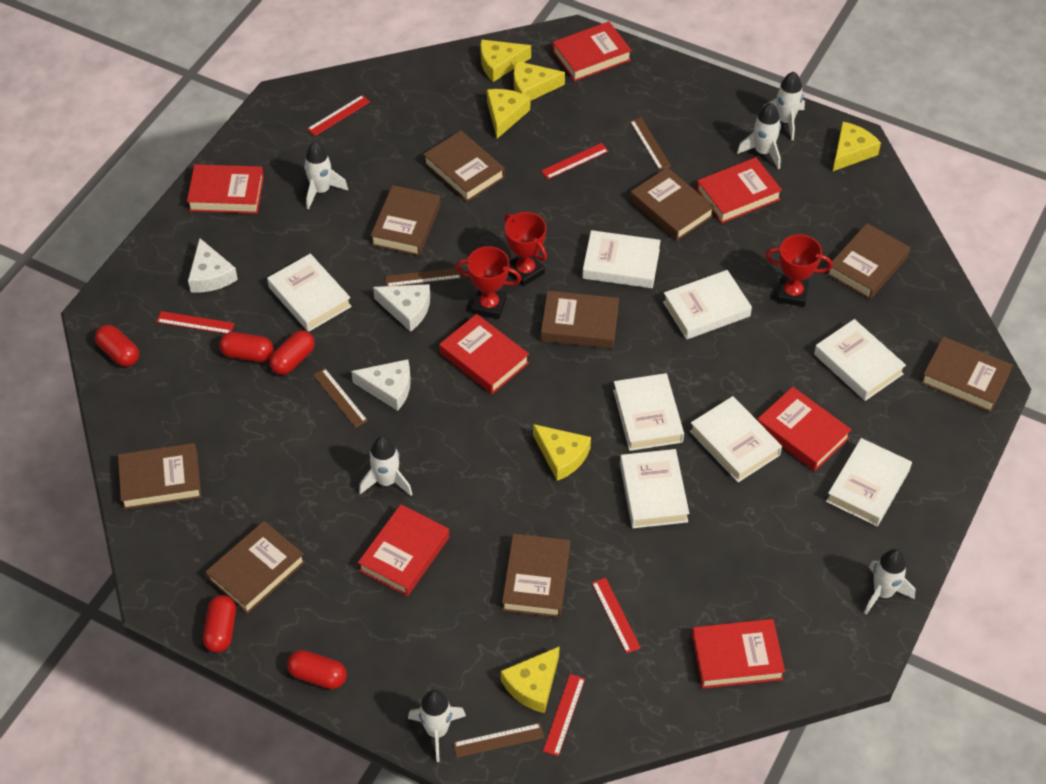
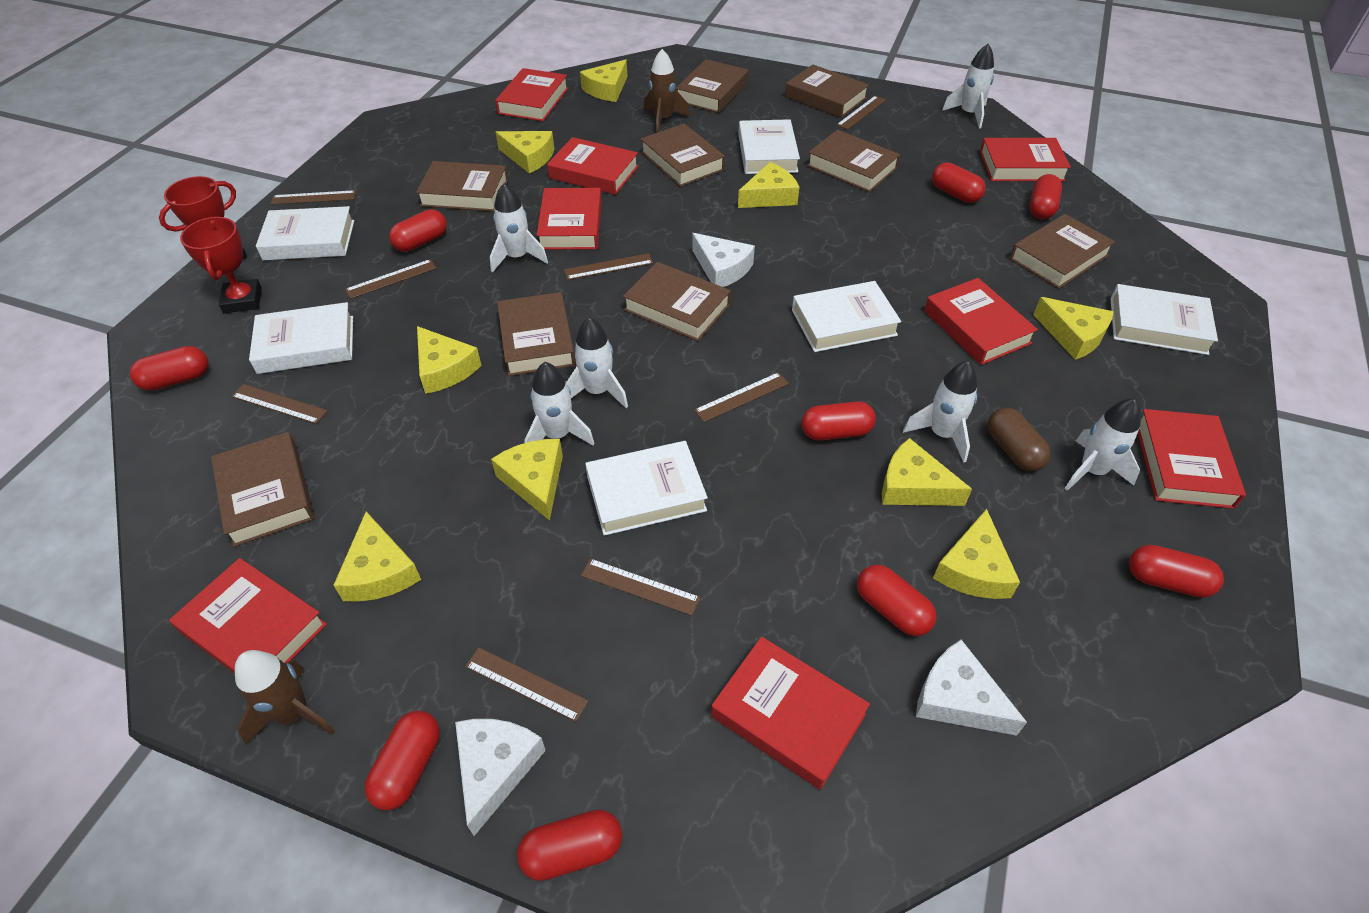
brown capsule: 0 -> 1
brown rocket: 0 -> 2
brown ruler: 4 -> 8
red book: 7 -> 8
red capsule: 5 -> 9
red ruler: 5 -> 0
red trophy: 3 -> 2
white book: 8 -> 6
yellow cheese: 6 -> 9

